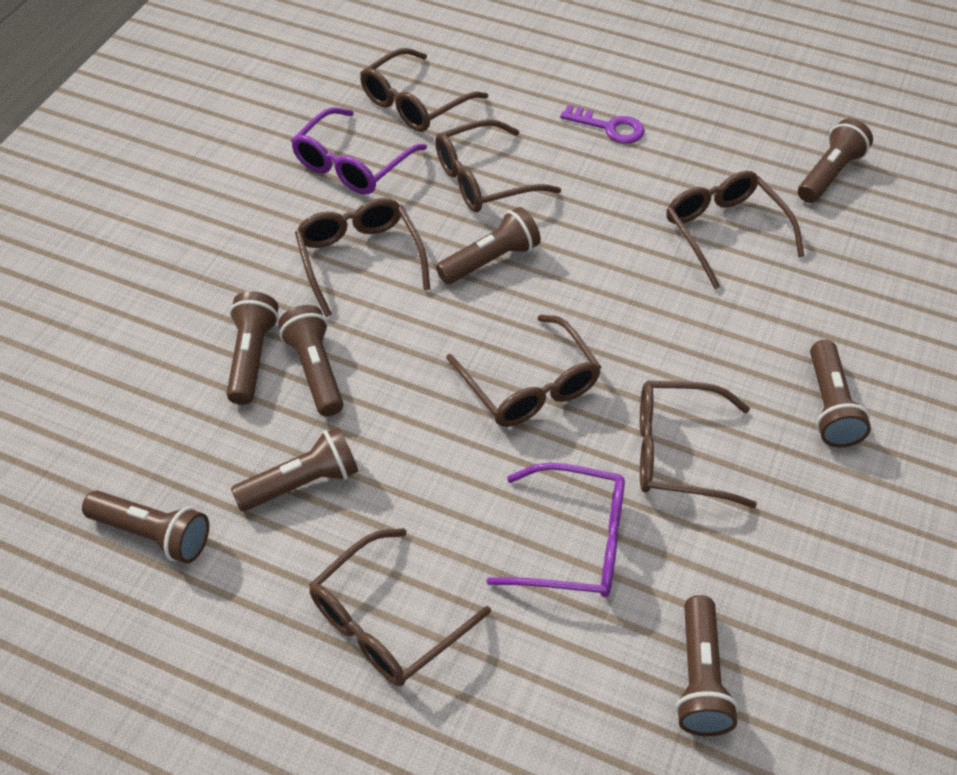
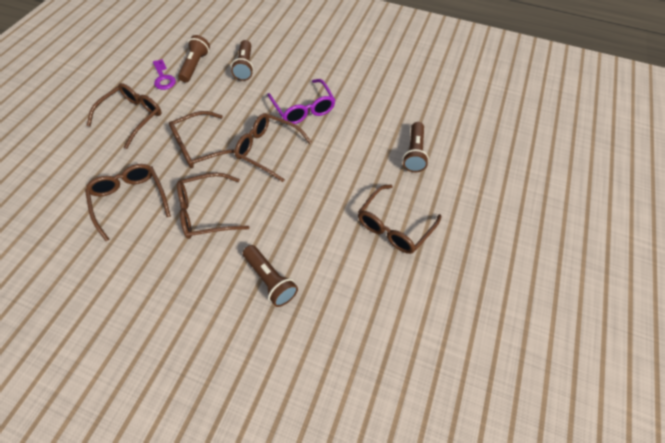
brown flashlight: 8 -> 4
brown glasses: 7 -> 6
purple glasses: 2 -> 1

